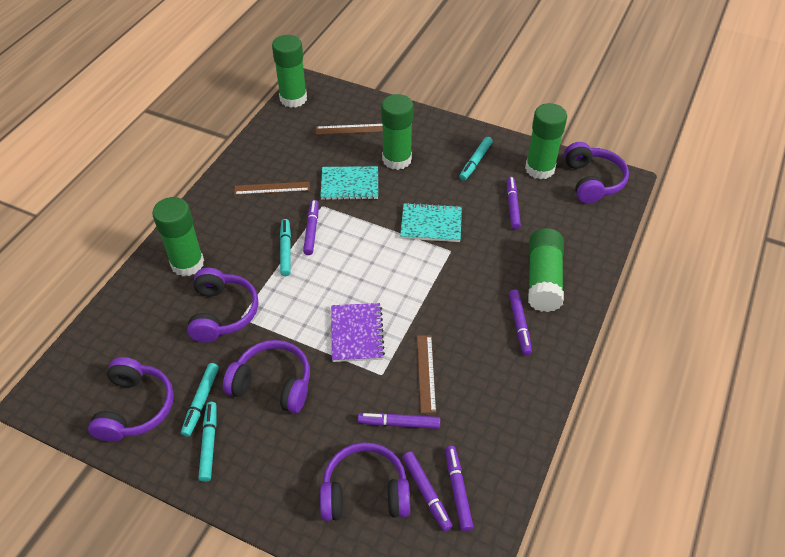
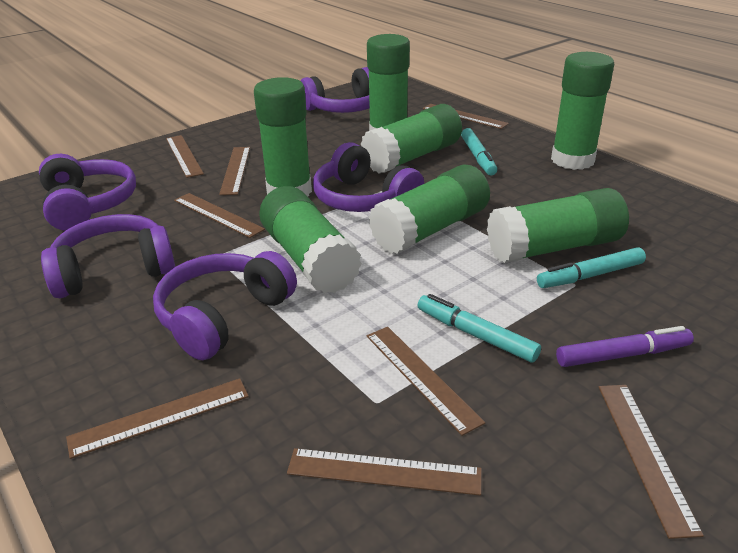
brown ruler: 3 -> 8
green glue stick: 5 -> 7
purple marker: 6 -> 1
purple notebook: 1 -> 0
turquoise marker: 4 -> 3
turquoise notebook: 2 -> 0

